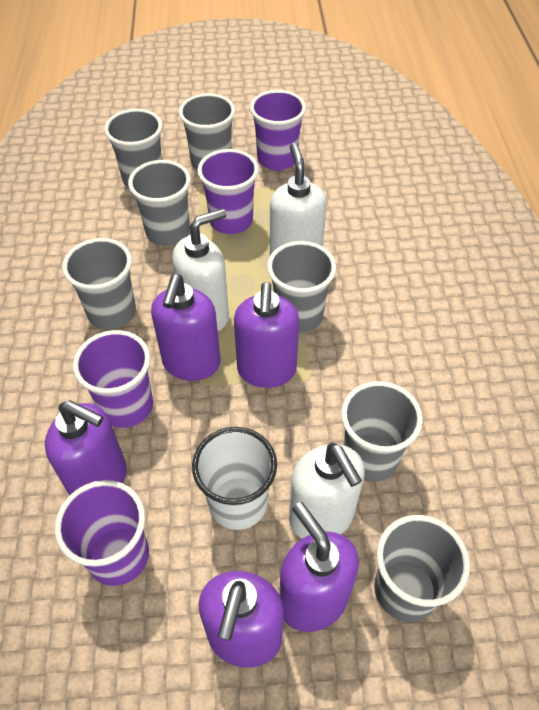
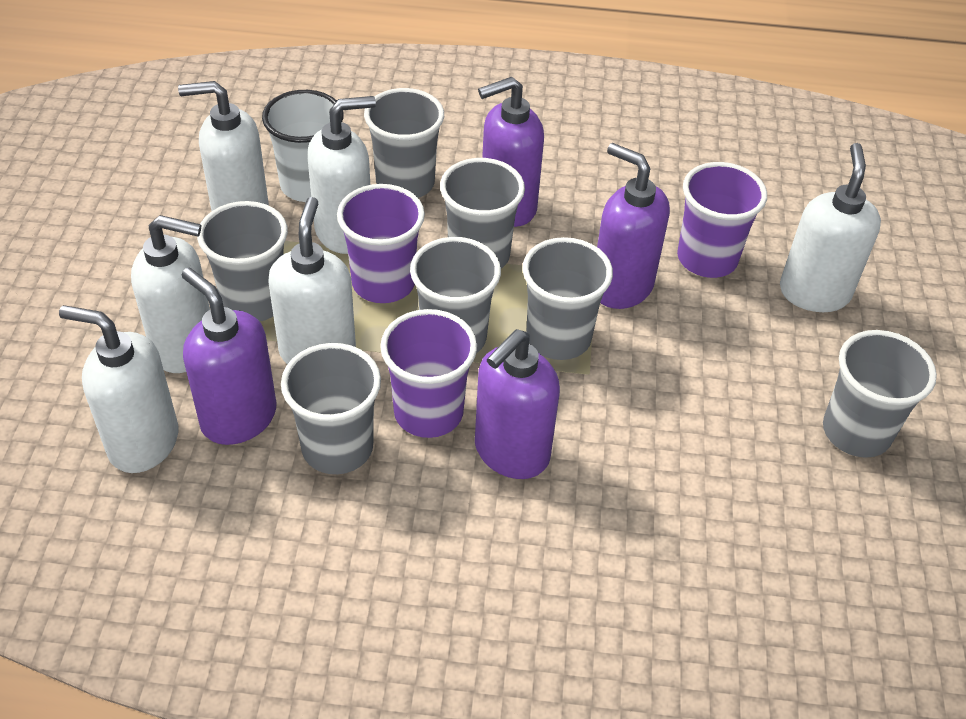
purple cup: 4 -> 3
purple soap dispenser: 5 -> 4
white soap dispenser: 3 -> 6

